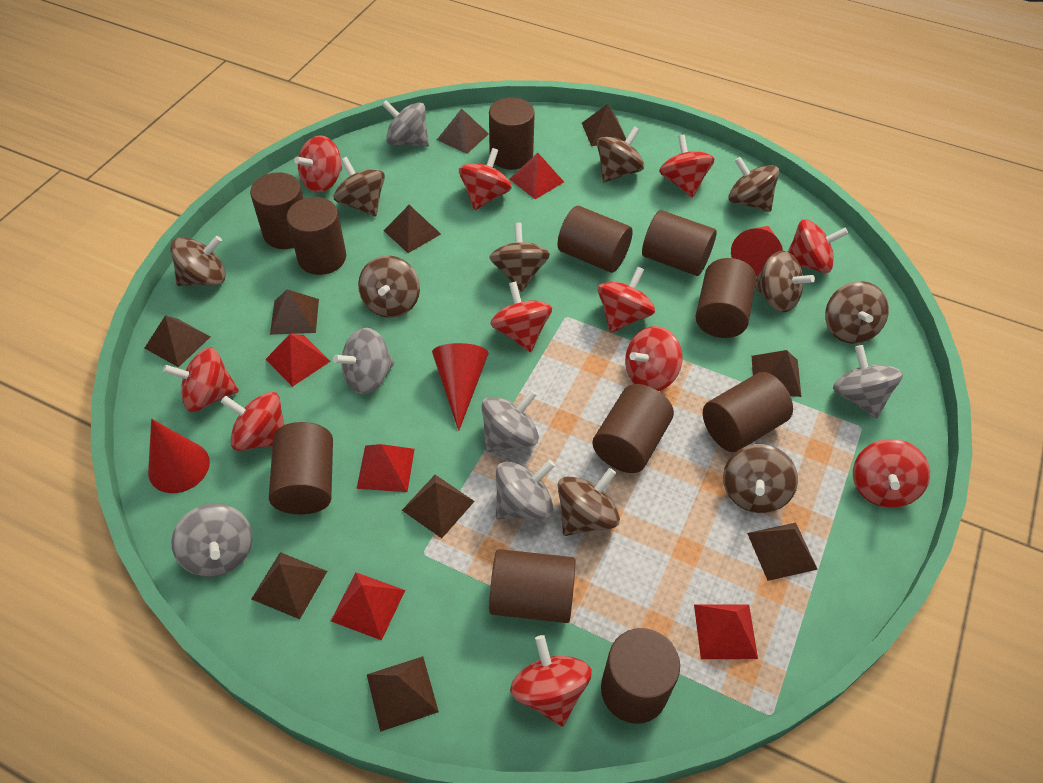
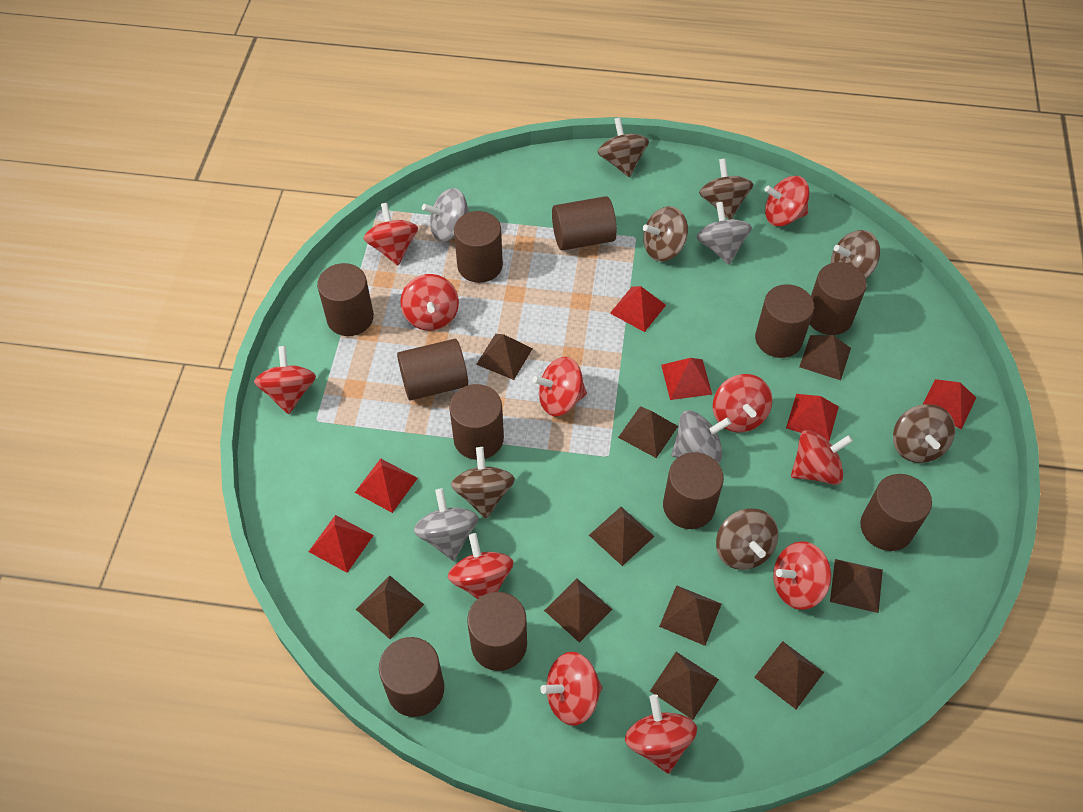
brown spinning top: 10 -> 7
grey spinning top: 6 -> 4
red cone: 3 -> 0
red pyramid: 5 -> 6

